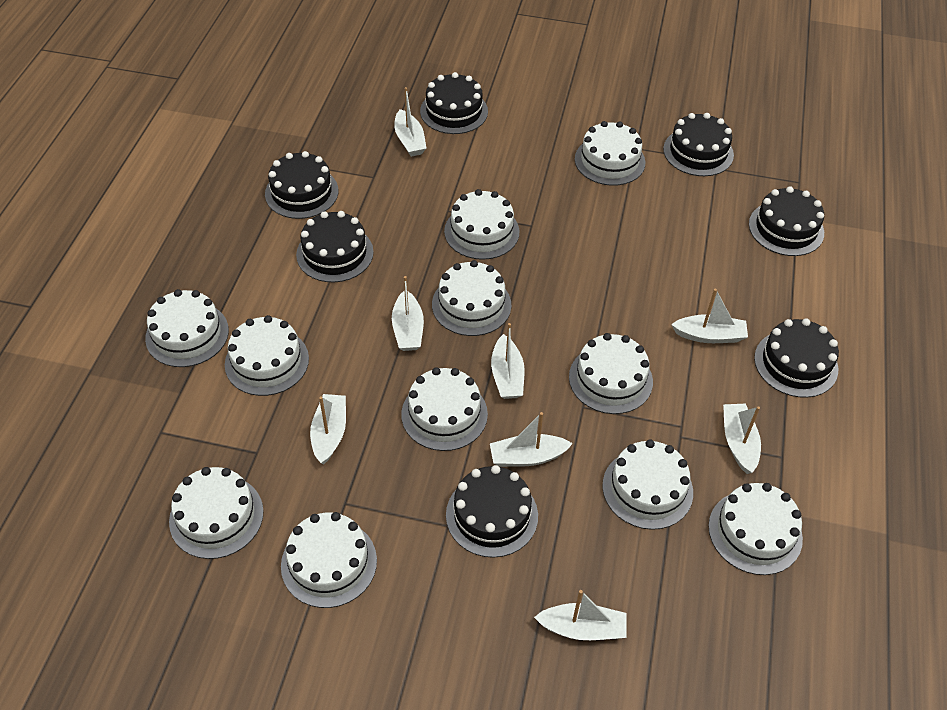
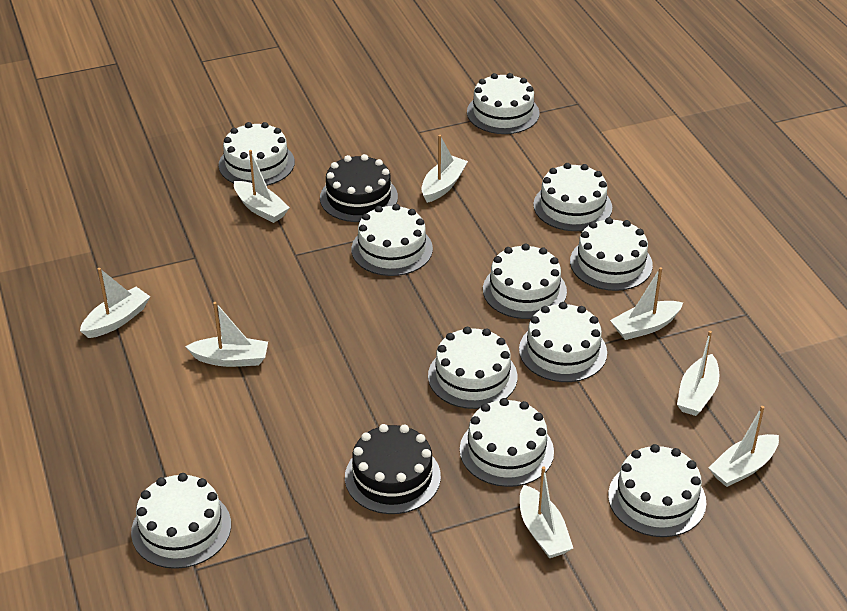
black cake: 7 -> 2

